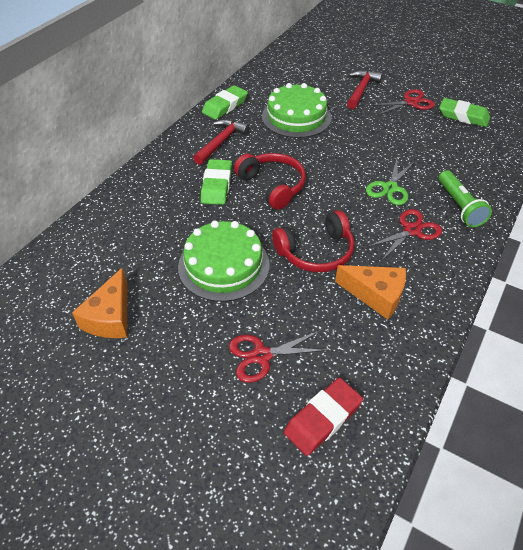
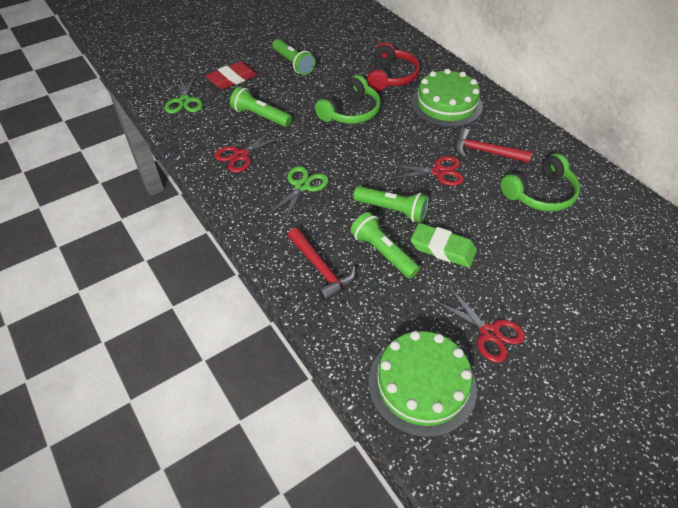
green eraser: 3 -> 1
green flashlight: 1 -> 4
green headphones: 0 -> 2
green scissors: 1 -> 2
orange cheese: 2 -> 0
red headphones: 2 -> 1

